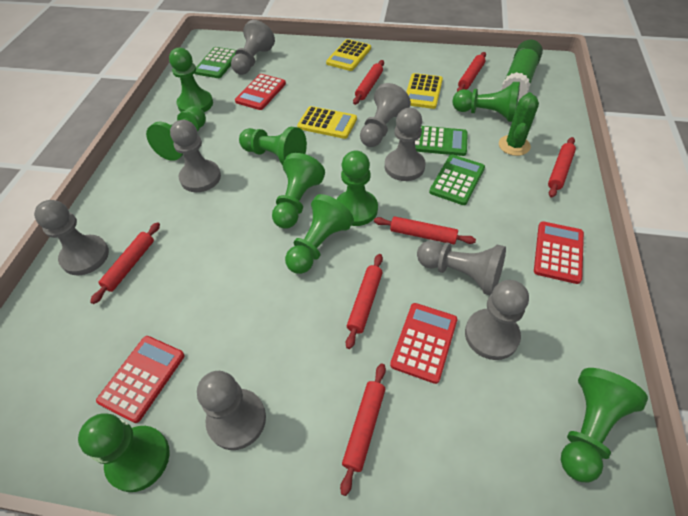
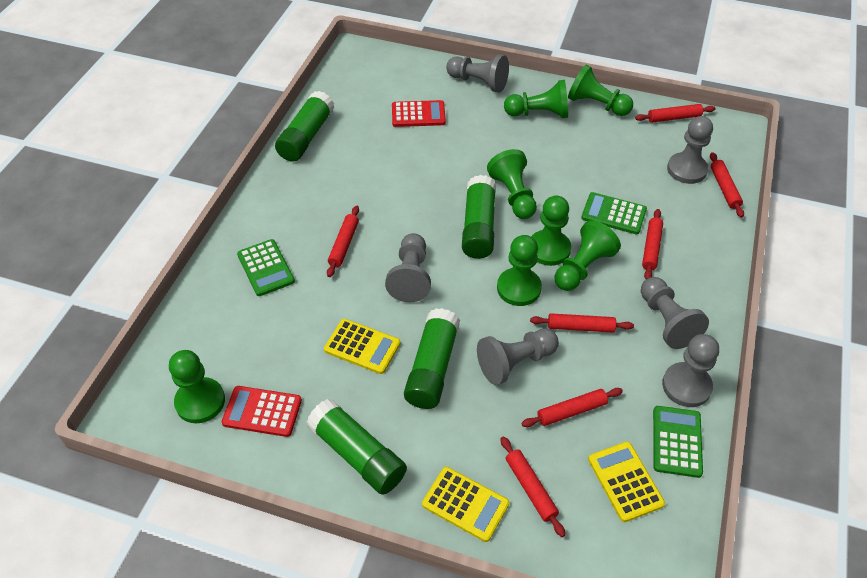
green cactus: 1 -> 0
green glue stick: 1 -> 4
green pawn: 9 -> 7
grey pawn: 8 -> 6
red calculator: 4 -> 2

